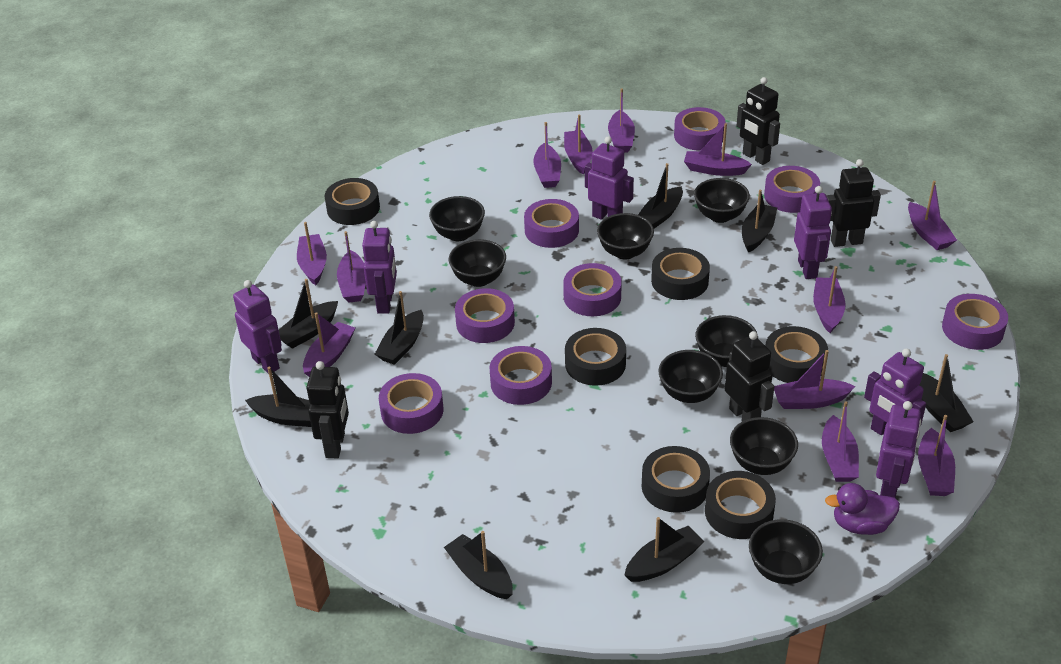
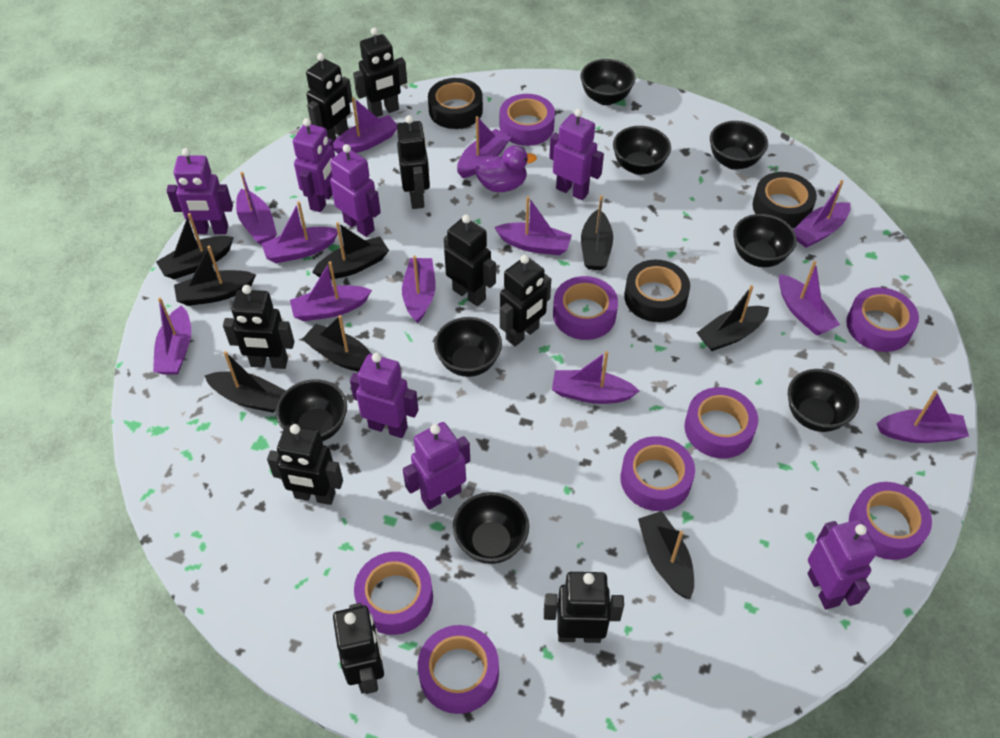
black robot: 4 -> 9
black tape: 6 -> 3
purple robot: 6 -> 7

